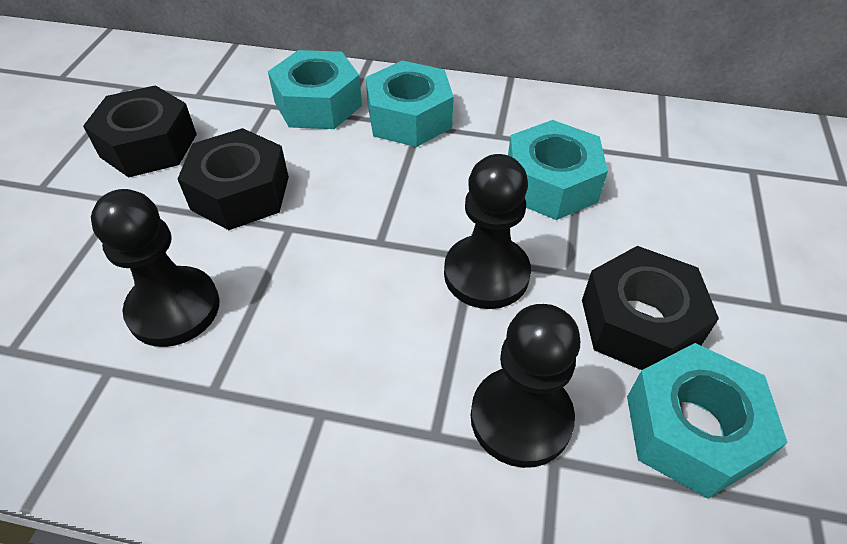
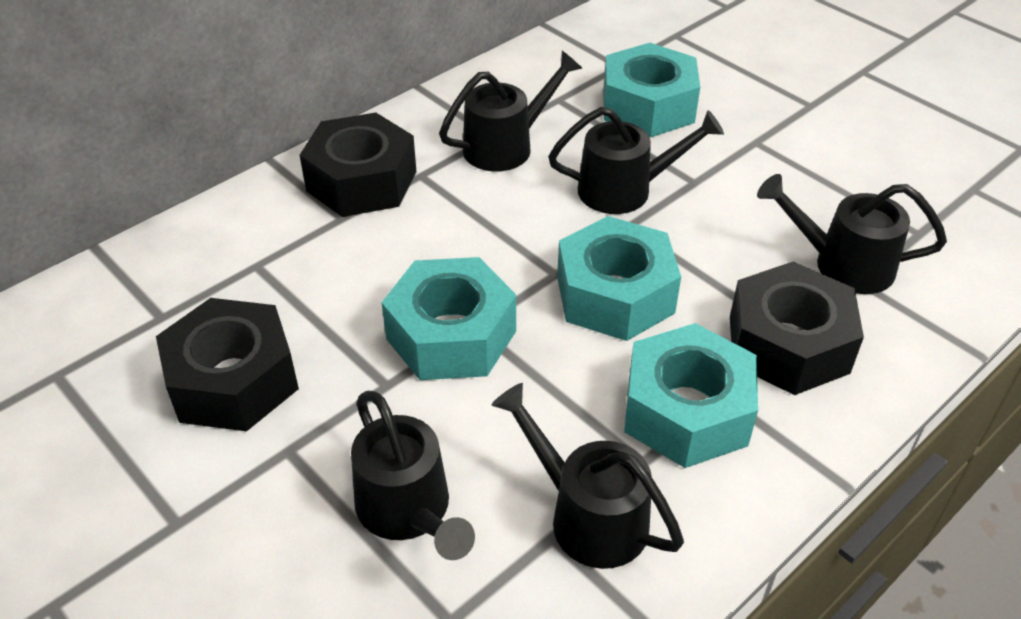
black pawn: 3 -> 0
black watering can: 0 -> 5

